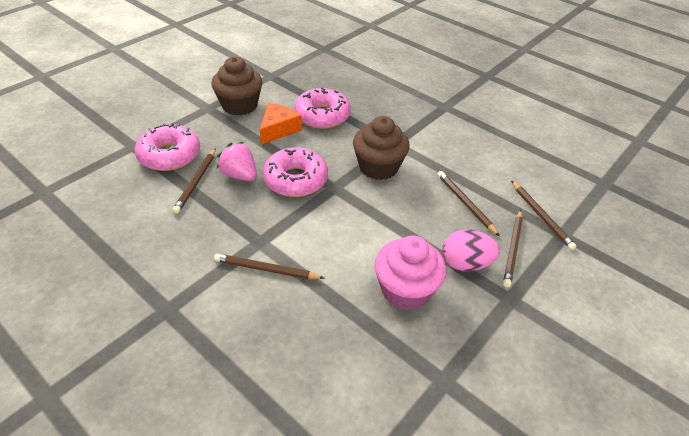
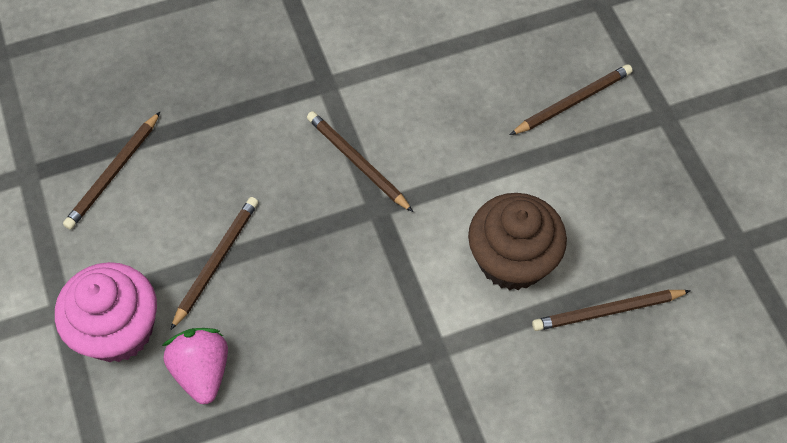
brown cupcake: 2 -> 1
orange cheese: 1 -> 0
pink donut: 3 -> 0
pink egg: 1 -> 0

